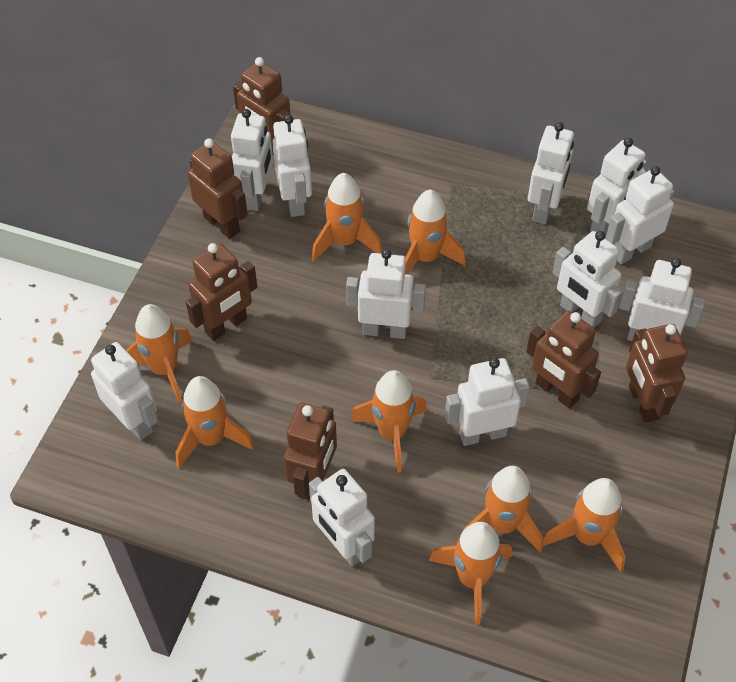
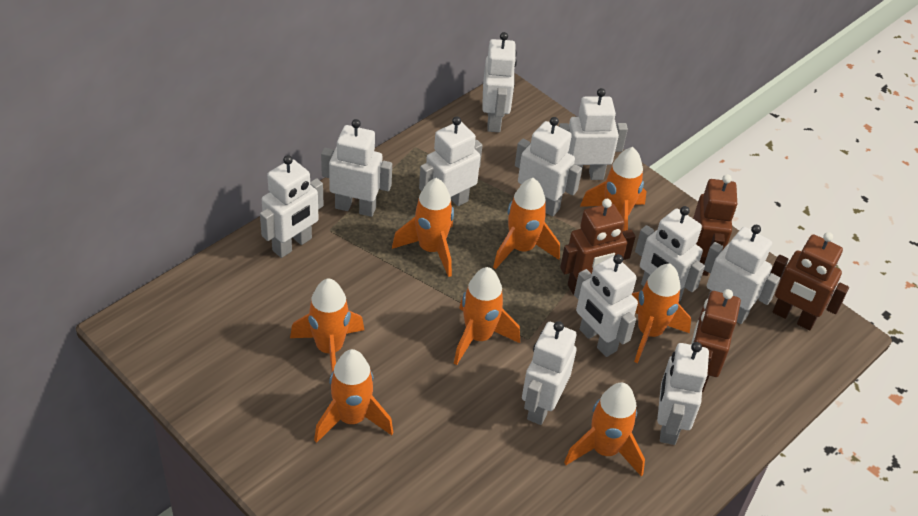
brown robot: 6 -> 4

